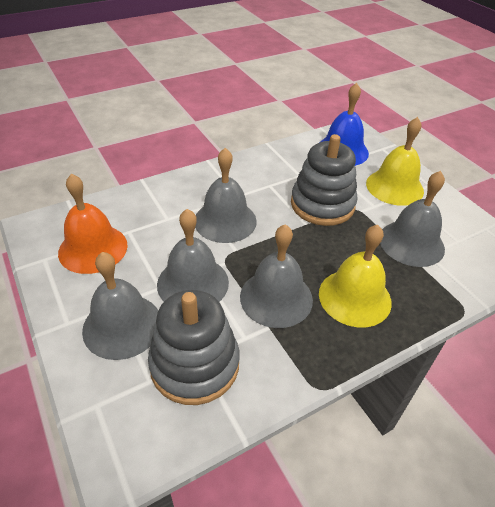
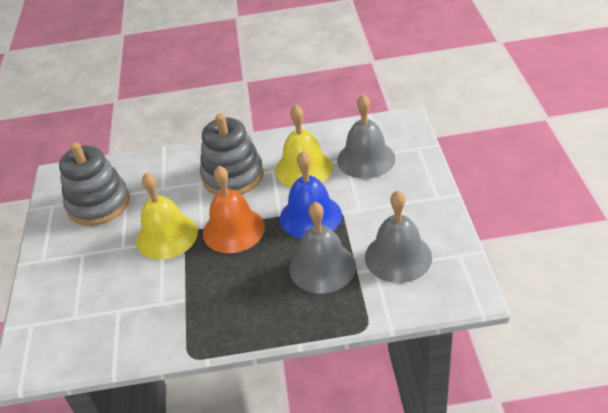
grey bell: 5 -> 3

